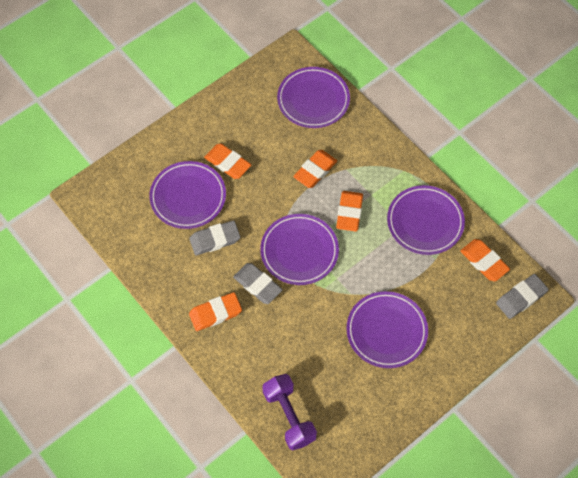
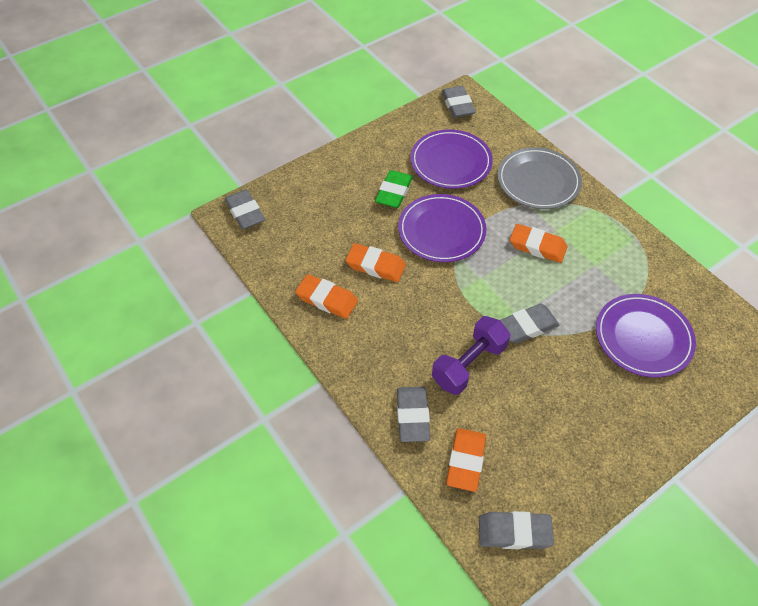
green eraser: 0 -> 1
grey eraser: 3 -> 5
grey plate: 0 -> 1
orange eraser: 5 -> 4
purple plate: 5 -> 3

